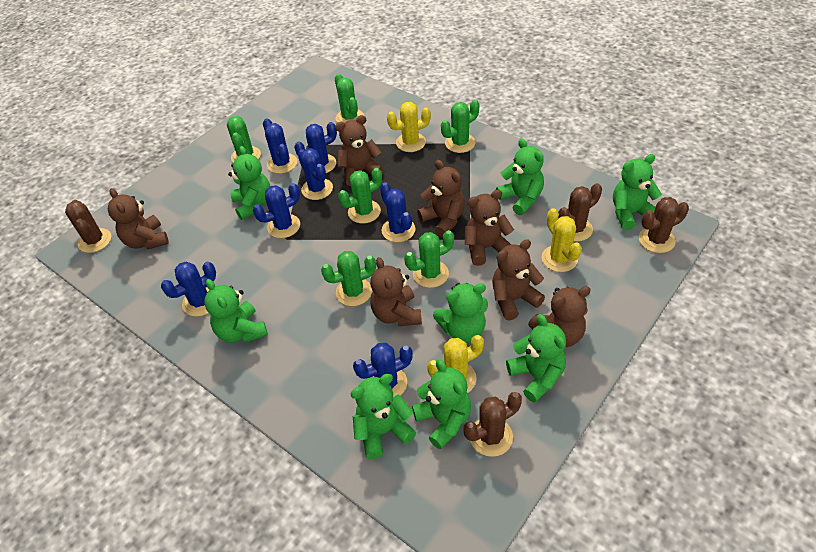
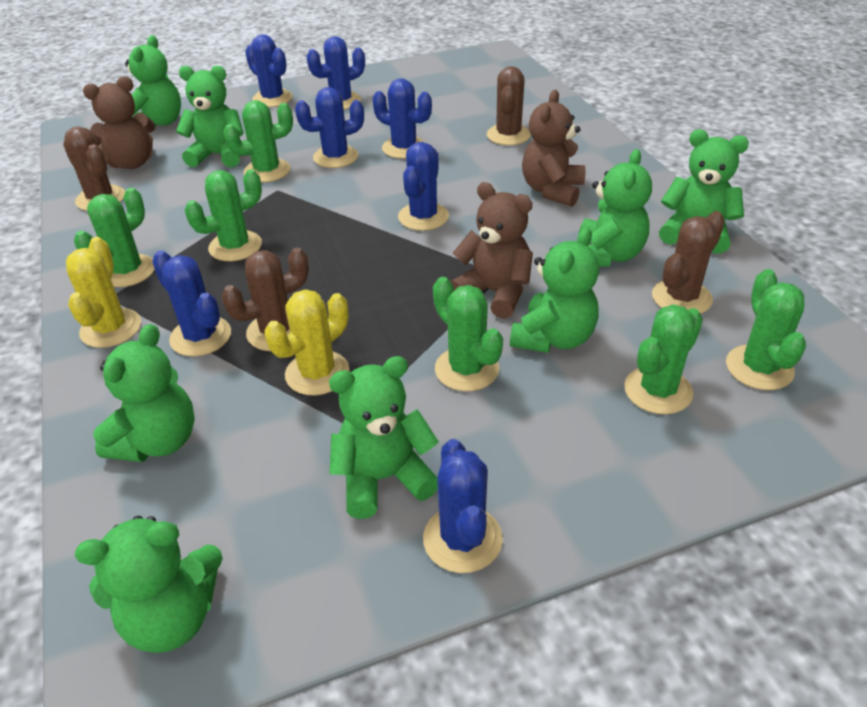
brown teddy bear: 7 -> 3
yellow cactus: 3 -> 2

